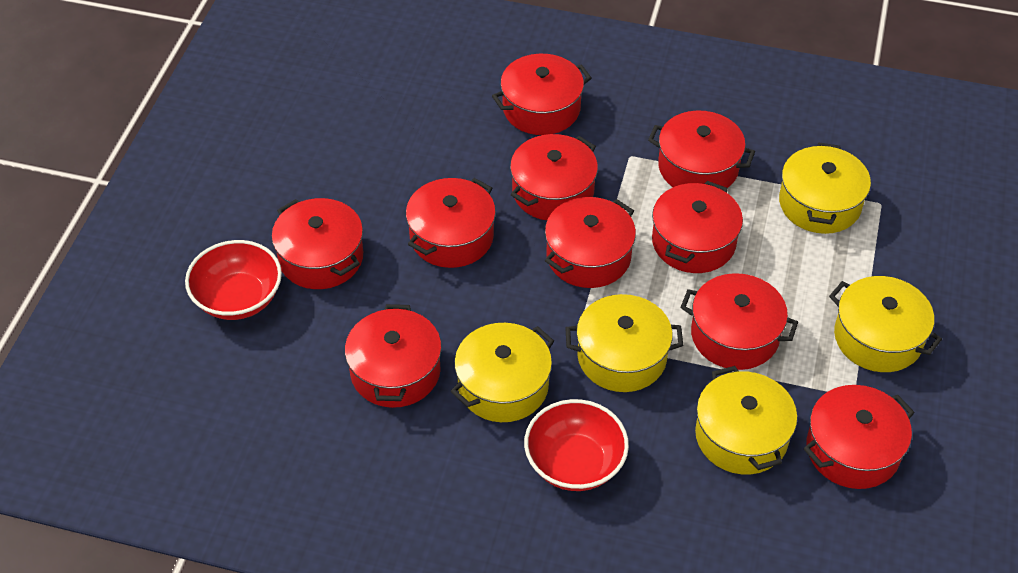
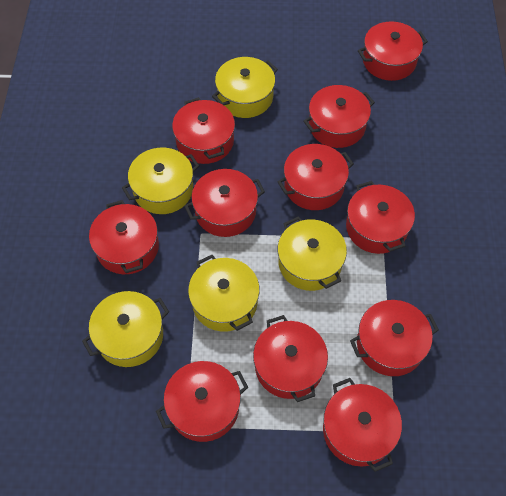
red bowl: 2 -> 0
red pot: 10 -> 11

